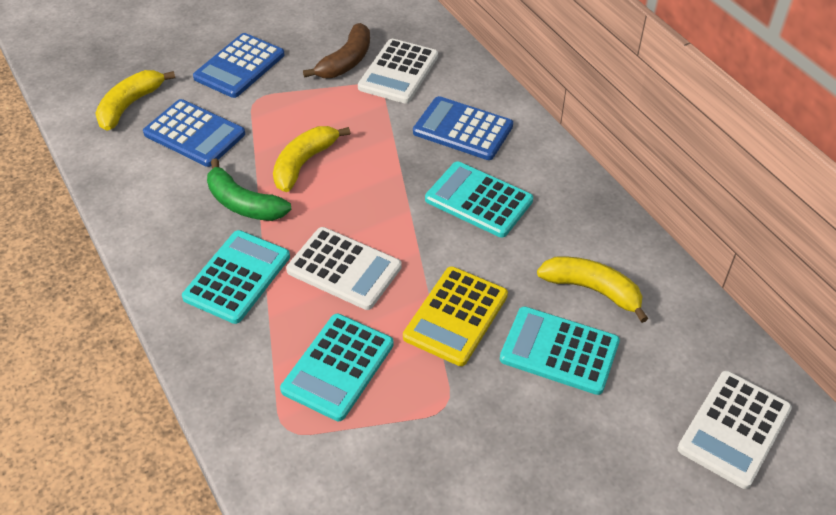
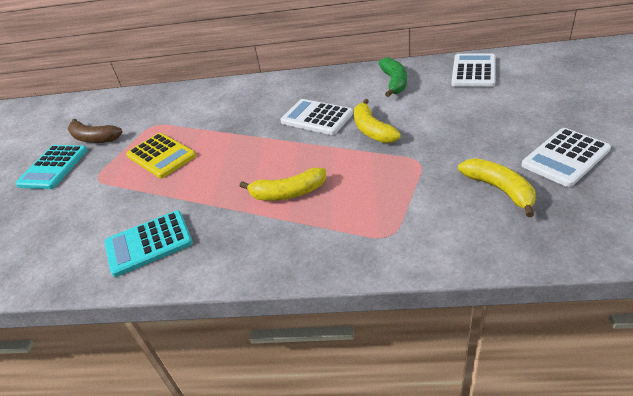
blue calculator: 3 -> 0
turquoise calculator: 4 -> 2

